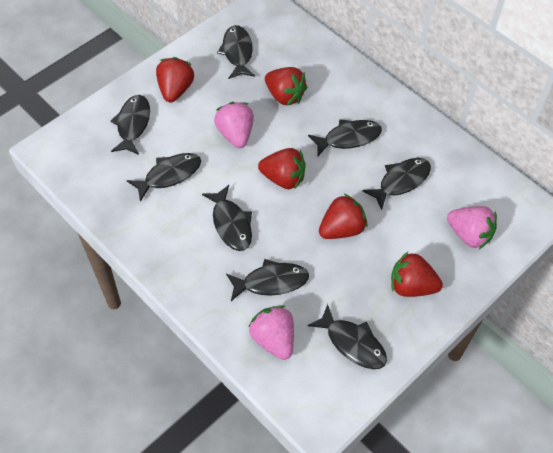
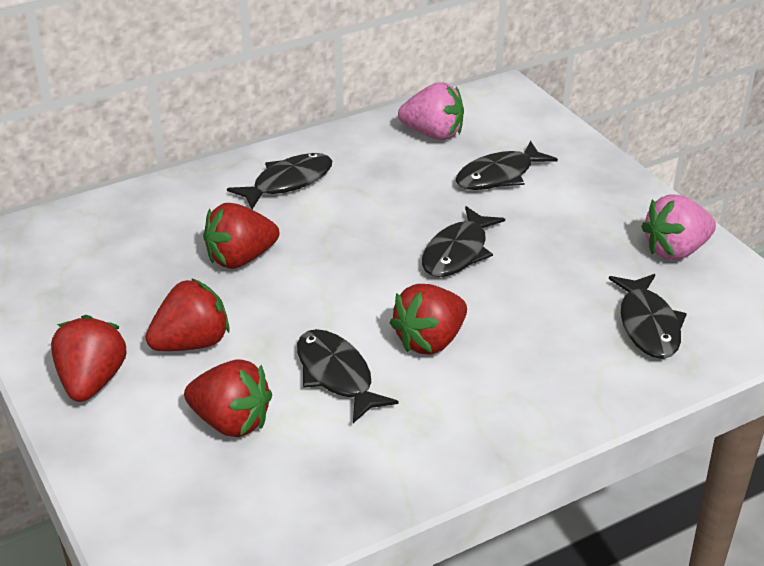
black fish: 8 -> 5
pink strawberry: 3 -> 2

